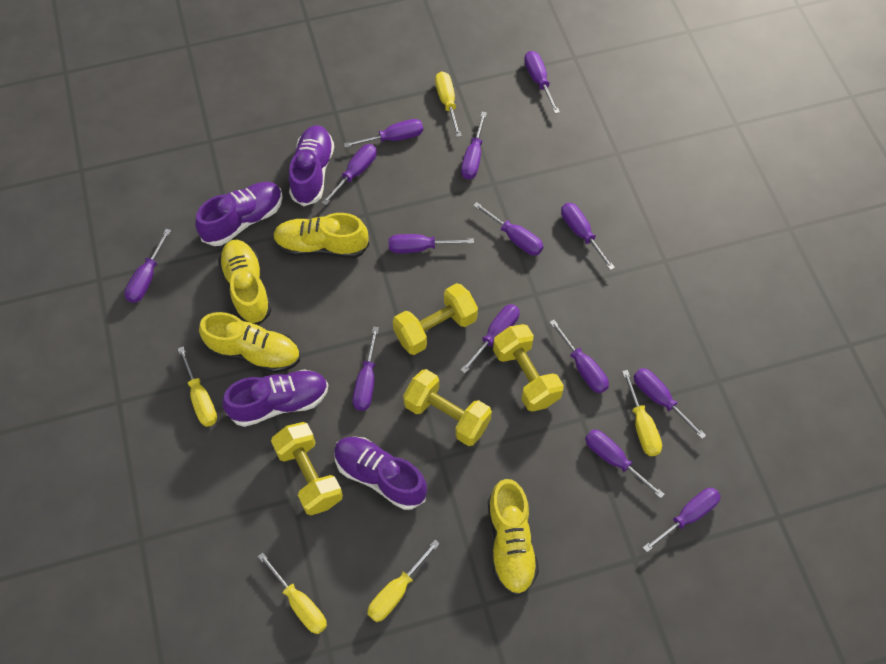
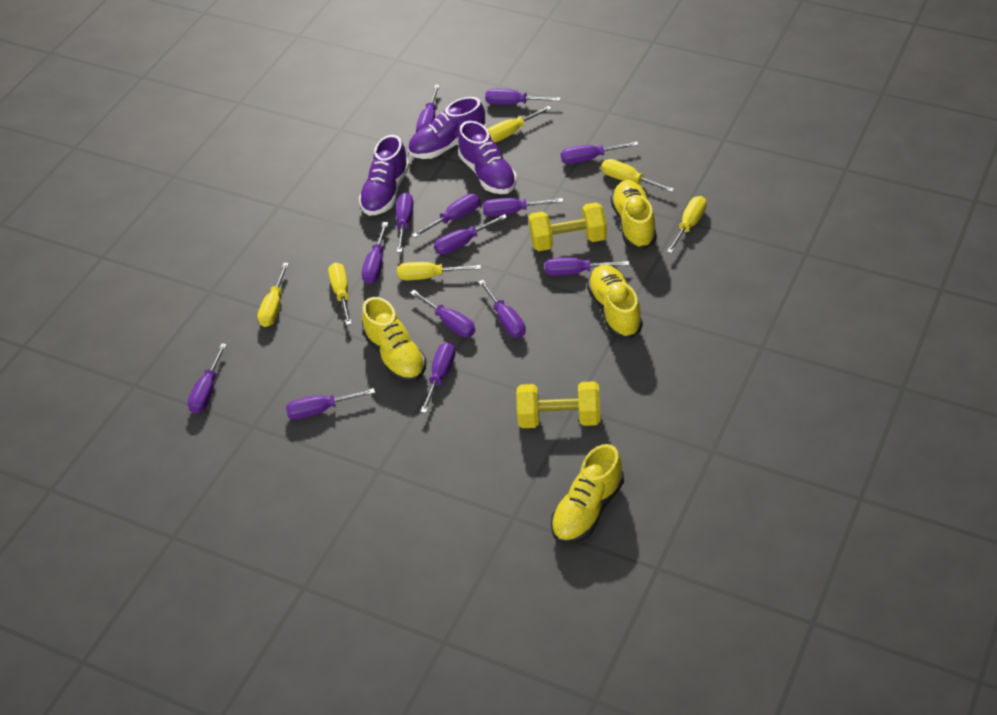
purple shoe: 4 -> 3
yellow dumbbell: 4 -> 2
yellow screwdriver: 5 -> 6

